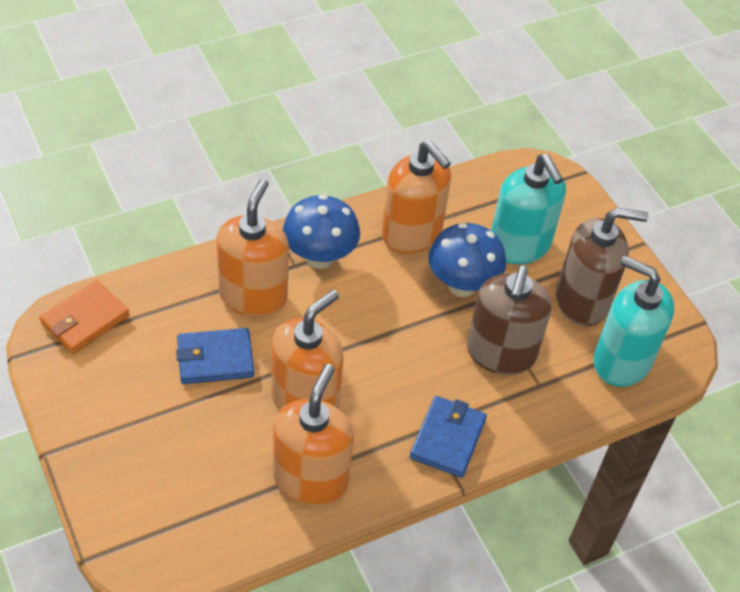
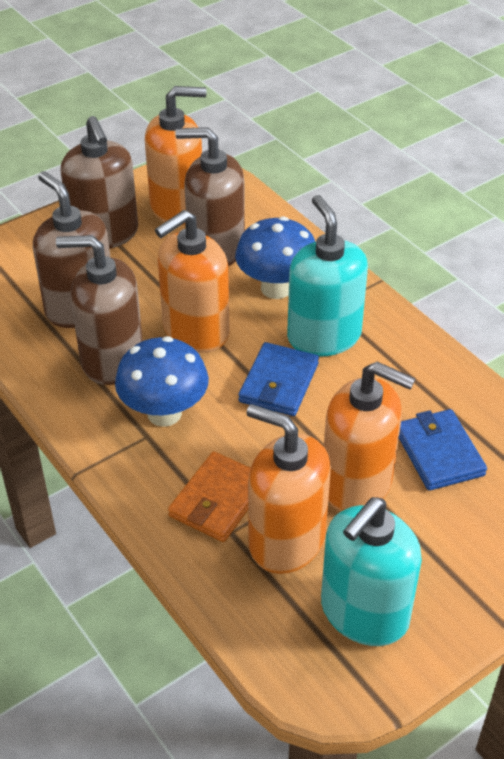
brown soap dispenser: 2 -> 4

